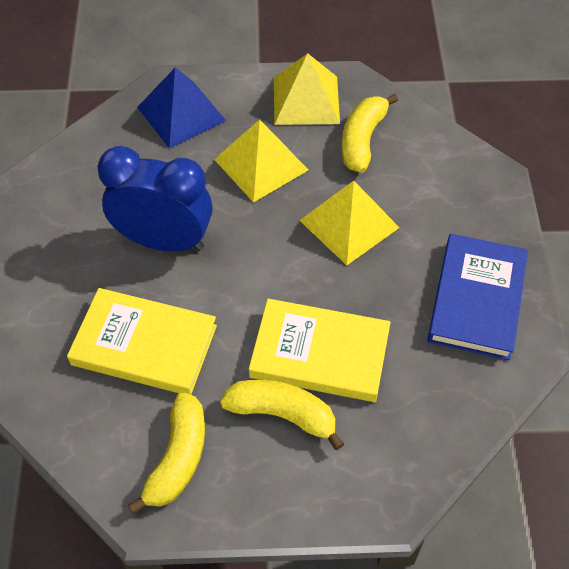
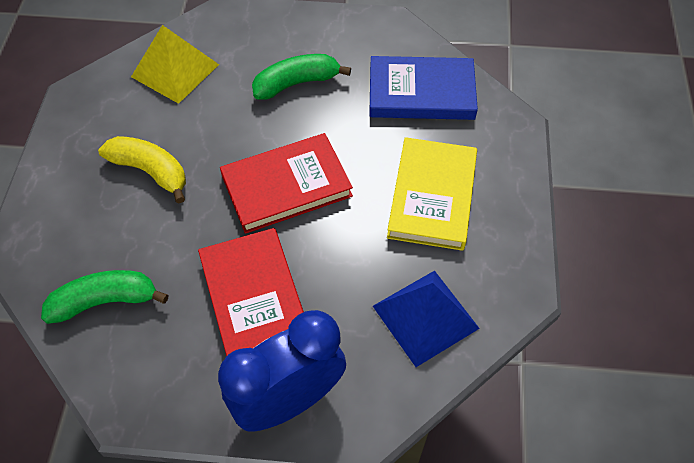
green banana: 0 -> 2
red book: 0 -> 2
yellow banana: 3 -> 1
yellow book: 2 -> 1
yellow pyramid: 3 -> 1

